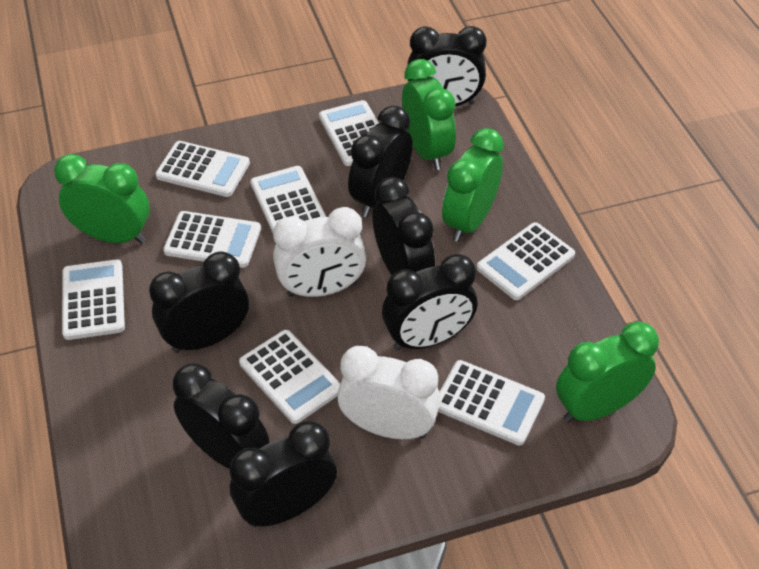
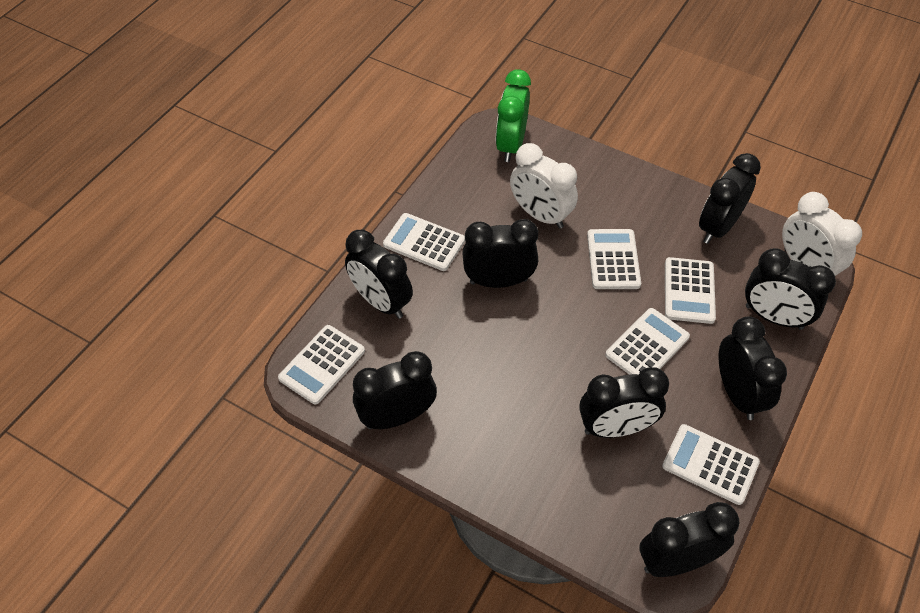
black clock: 7 -> 8
green clock: 4 -> 1
white calculator: 8 -> 6

